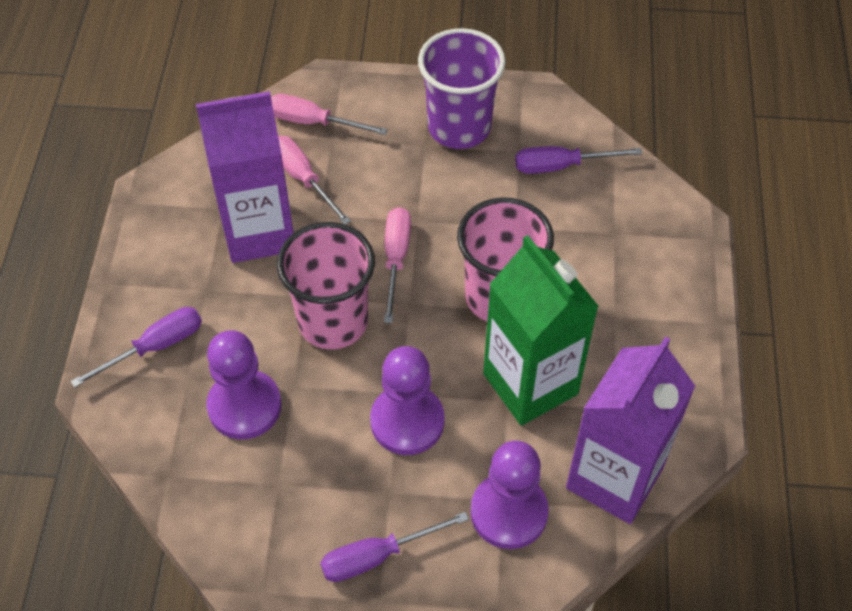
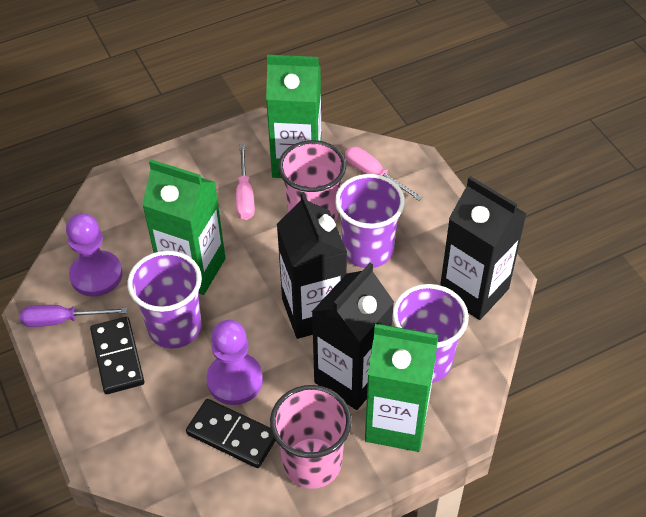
black carton: 0 -> 3
black domino: 0 -> 2
green carton: 1 -> 3
pink screwdriver: 3 -> 2
purple carton: 2 -> 0
purple cup: 1 -> 3
purple pawn: 3 -> 2
purple screwdriver: 3 -> 1

